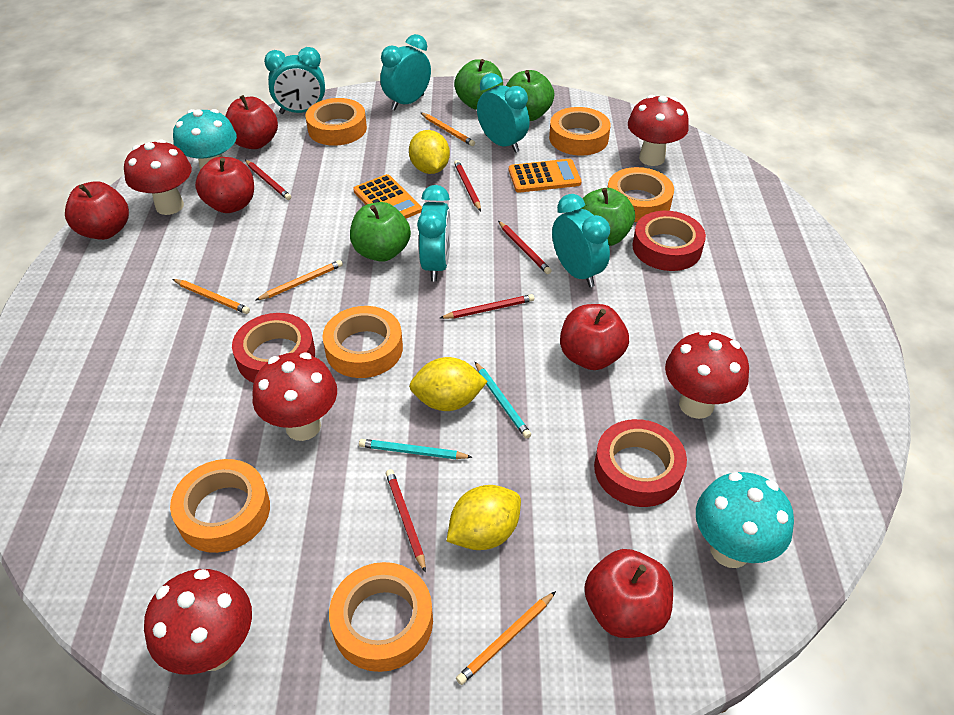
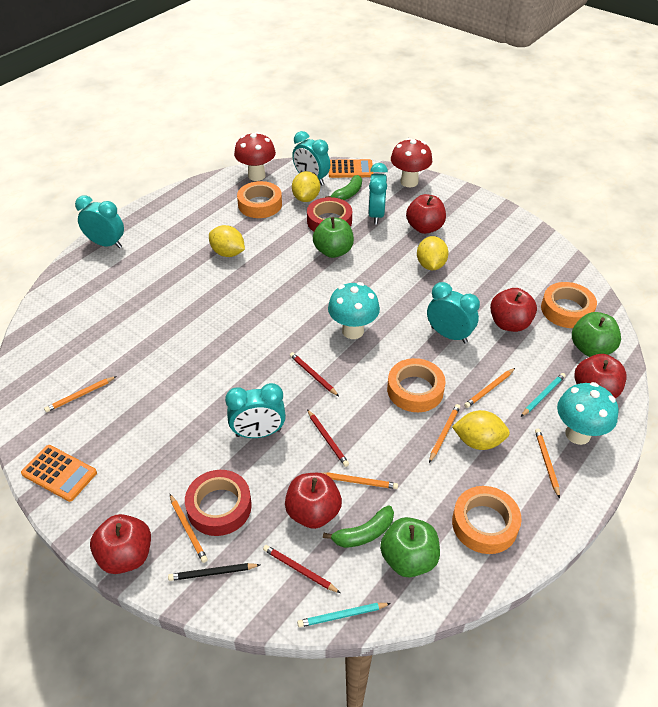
black pencil: 0 -> 1
green apple: 4 -> 3
green banana: 0 -> 2
orange pencil: 4 -> 6
orange tape: 6 -> 4
red mushroom: 5 -> 2
red pencil: 5 -> 3
red tape: 3 -> 2
yellow lemon: 3 -> 4

